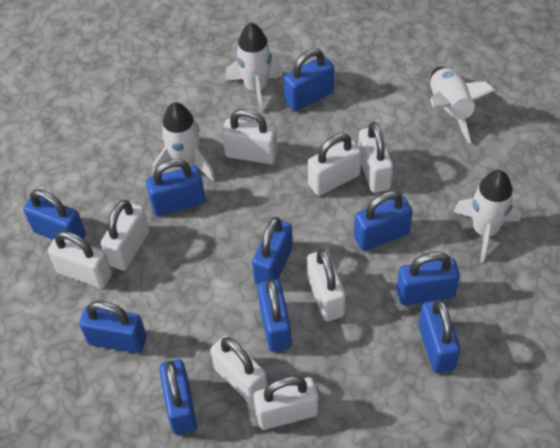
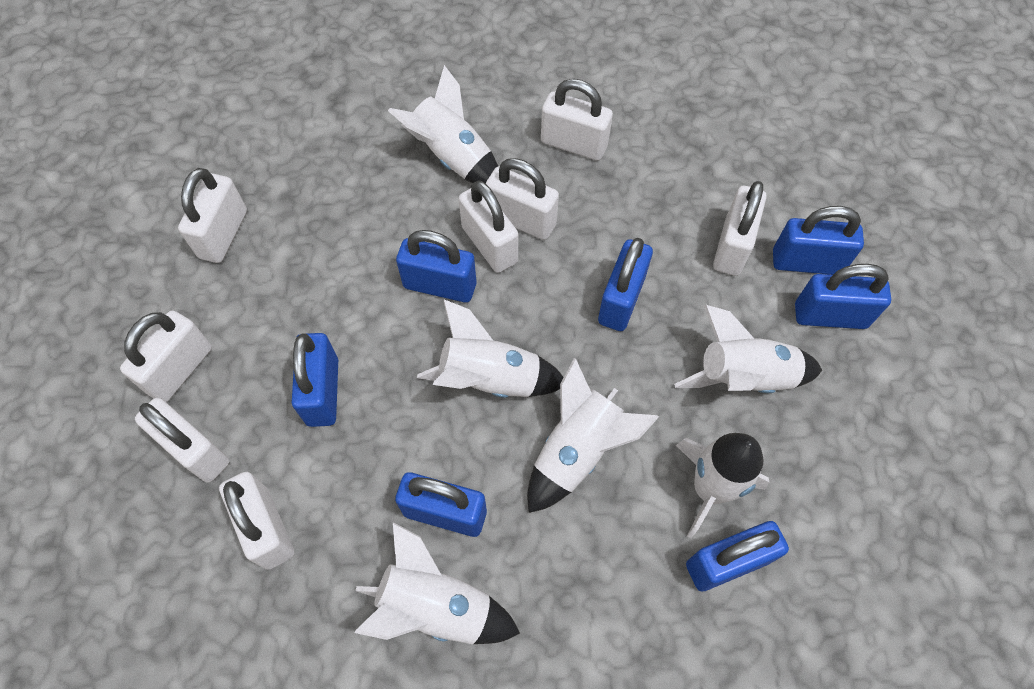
blue padlock: 10 -> 7
white rocket: 4 -> 6

